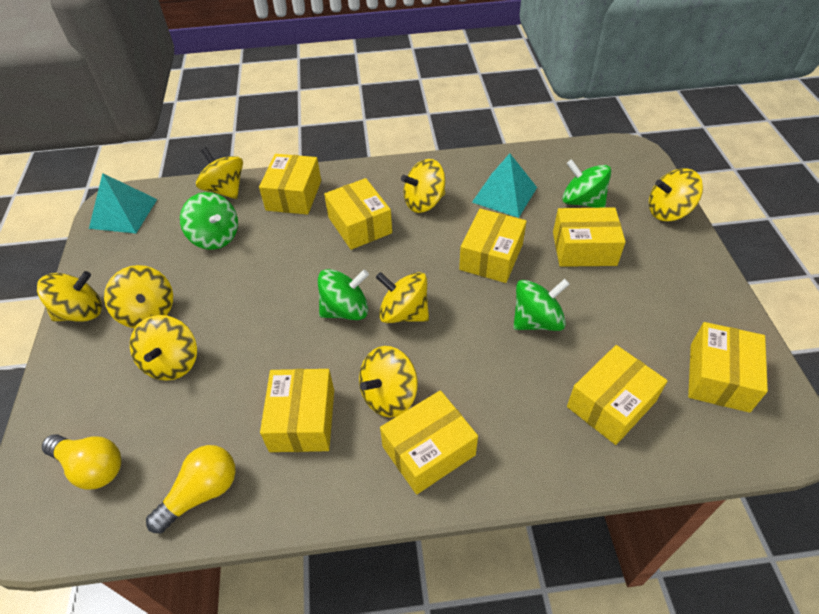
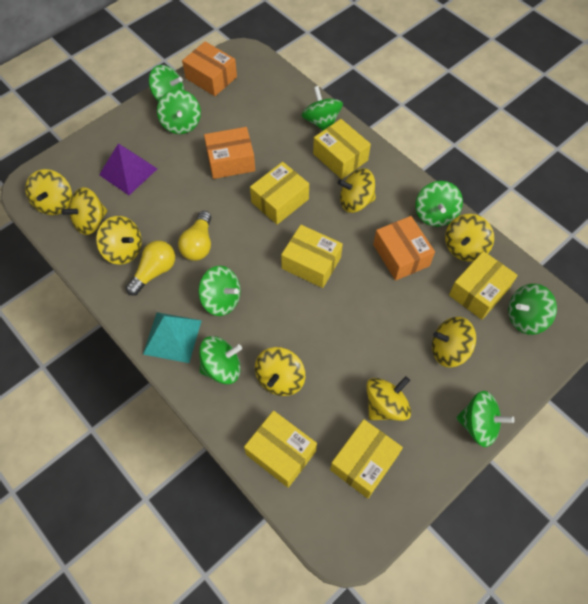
green spinning top: 4 -> 8
orange box: 0 -> 3
purple pyramid: 0 -> 1
turquoise pyramid: 2 -> 1
yellow box: 8 -> 6

